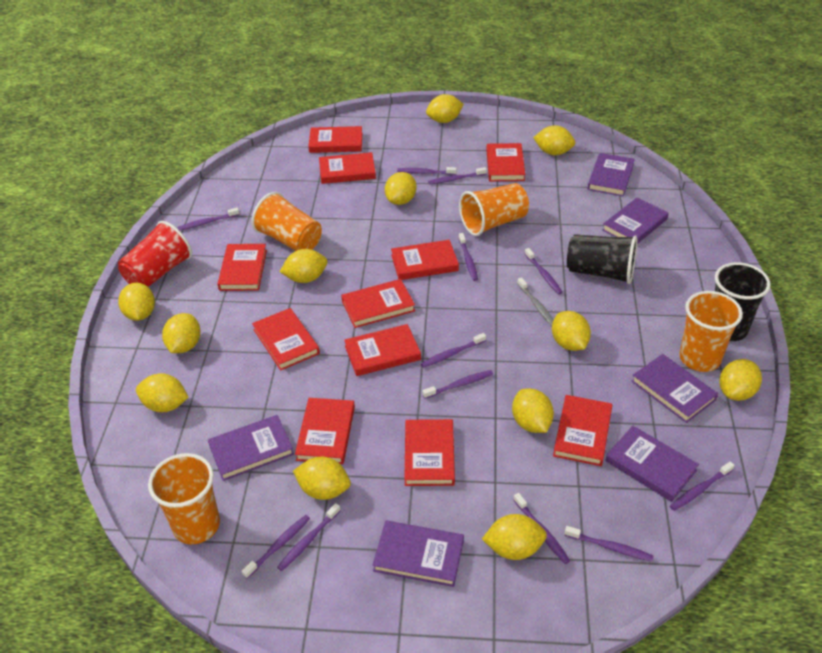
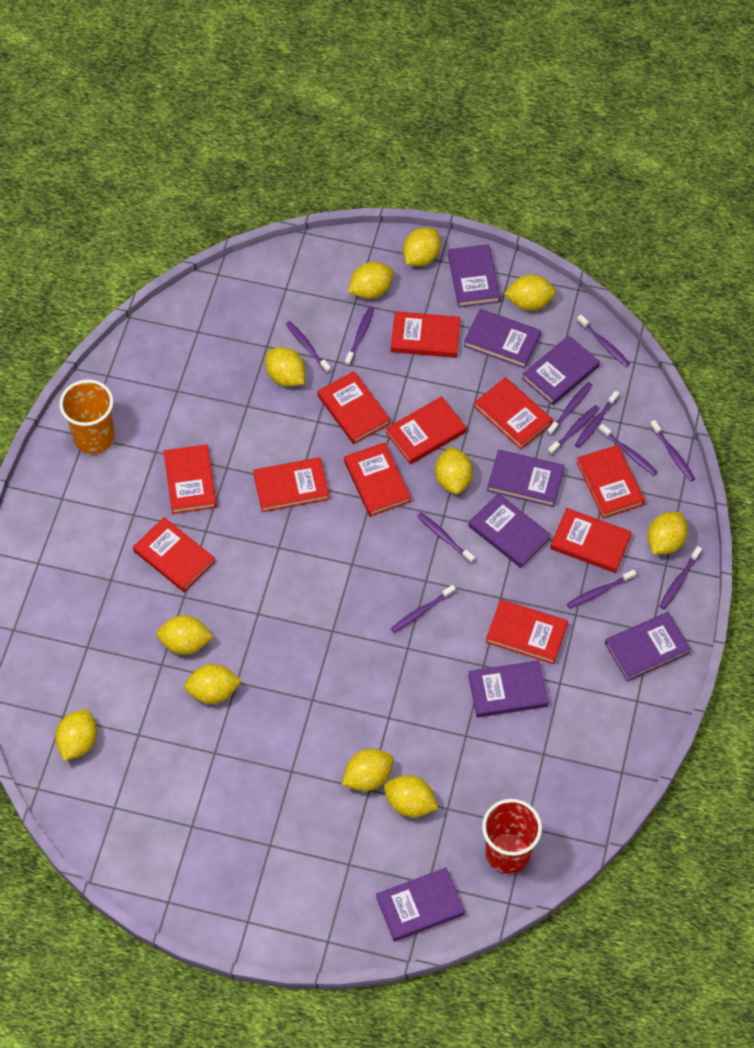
black cup: 2 -> 0
grey toothbrush: 1 -> 0
orange cup: 4 -> 1
purple book: 6 -> 8
yellow lemon: 12 -> 11

